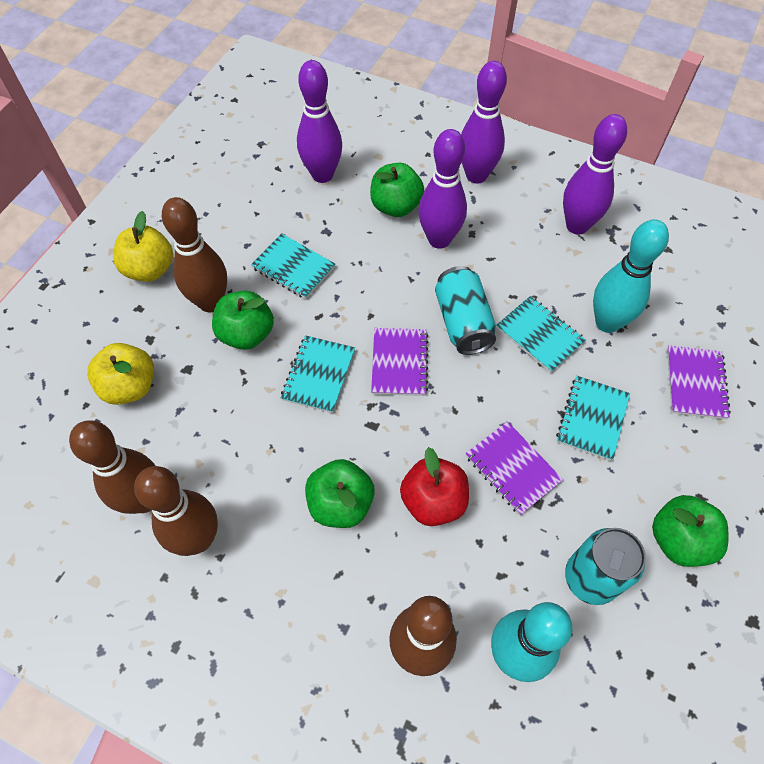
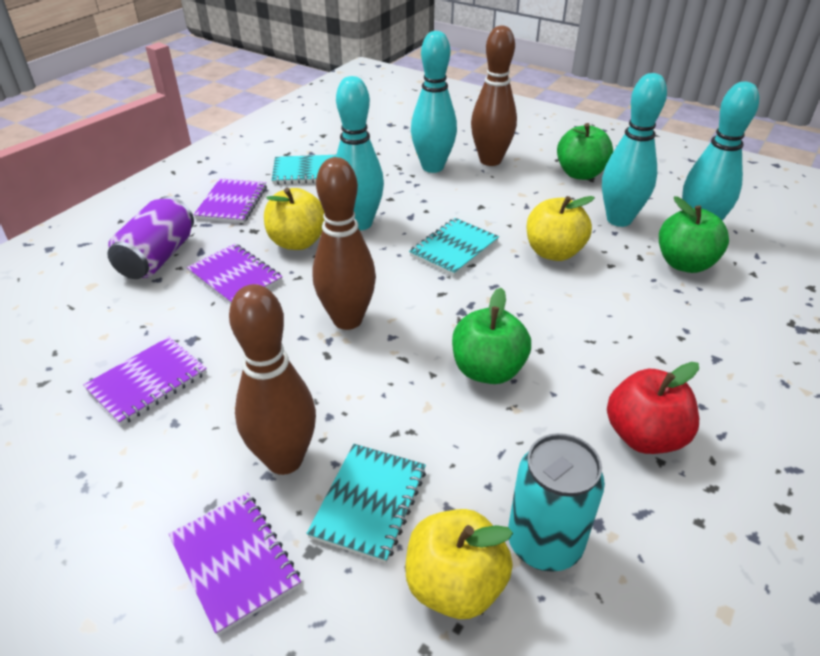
brown bowling pin: 4 -> 3
green apple: 4 -> 3
purple bowling pin: 4 -> 0
purple can: 0 -> 1
purple notebook: 3 -> 4
turquoise bowling pin: 2 -> 4
turquoise can: 2 -> 1
turquoise notebook: 4 -> 3
yellow apple: 2 -> 3

